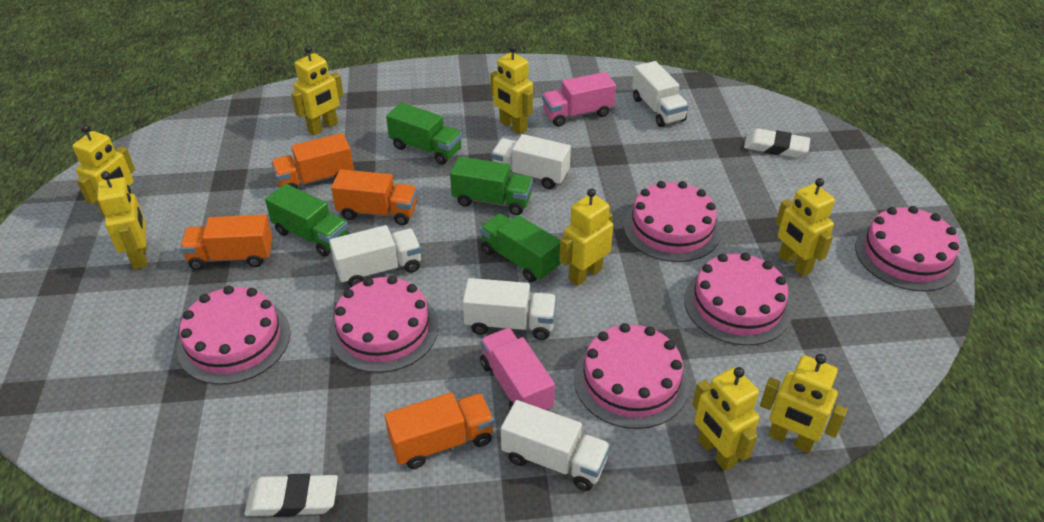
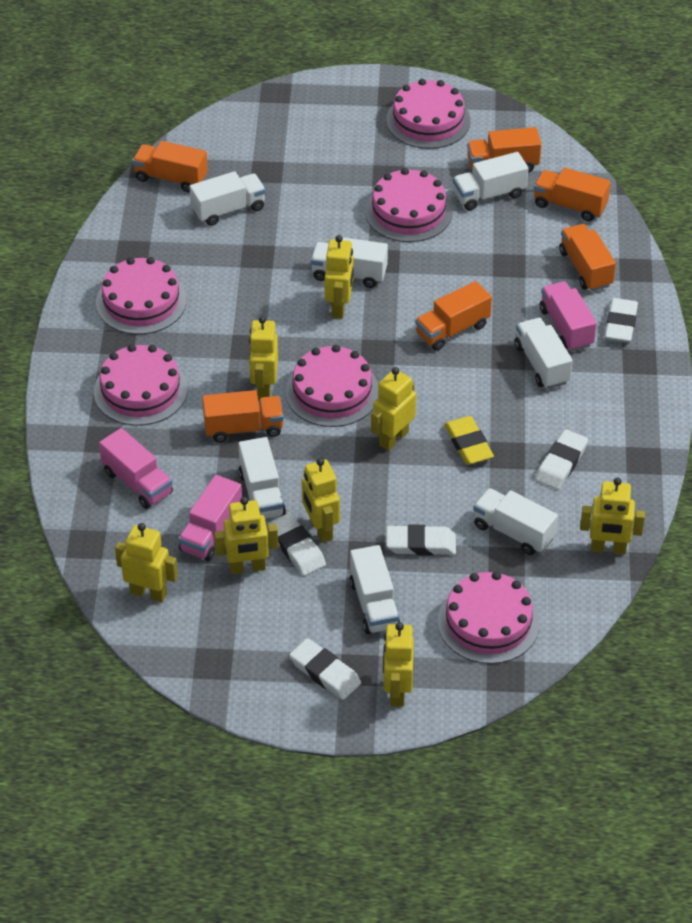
green truck: 4 -> 0
orange truck: 4 -> 6
pink truck: 2 -> 3
white eraser: 2 -> 5
white truck: 5 -> 7
yellow eraser: 0 -> 1

